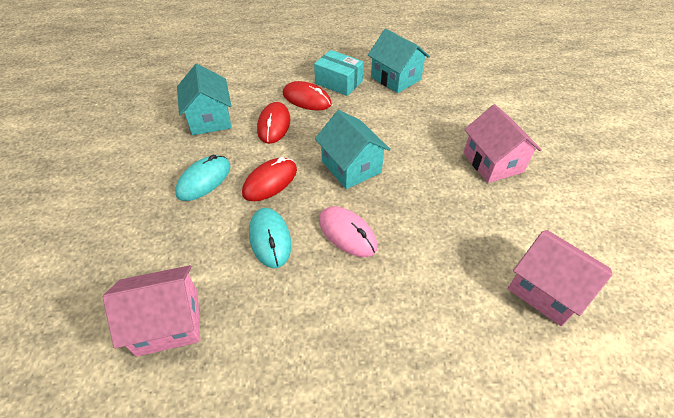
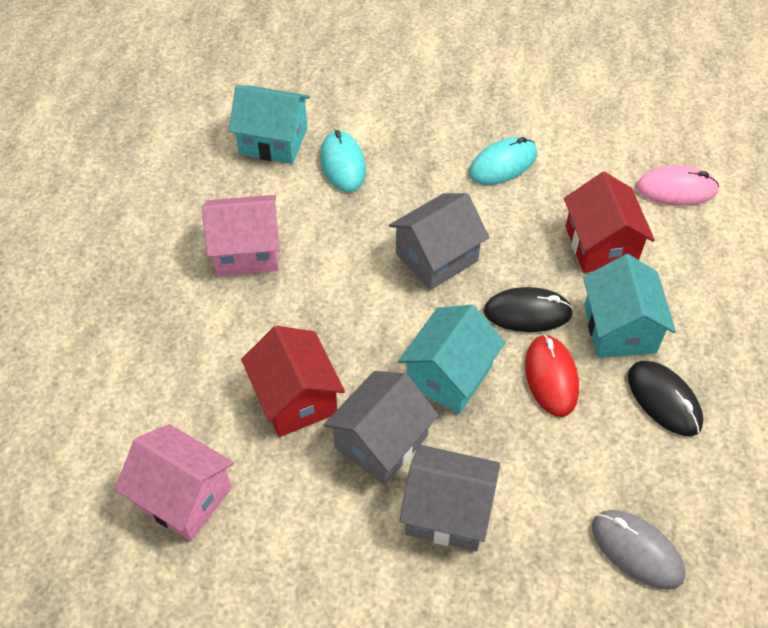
black mouse: 0 -> 2
grey house: 0 -> 3
grey mouse: 0 -> 1
pink house: 3 -> 2
red house: 0 -> 2
red mouse: 3 -> 1
turquoise box: 1 -> 0

